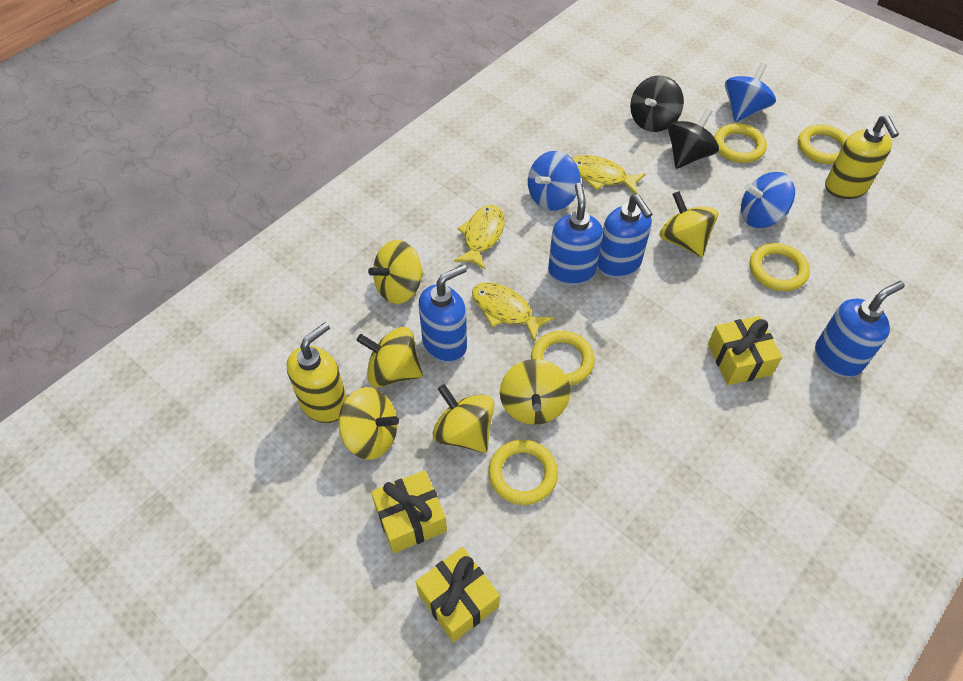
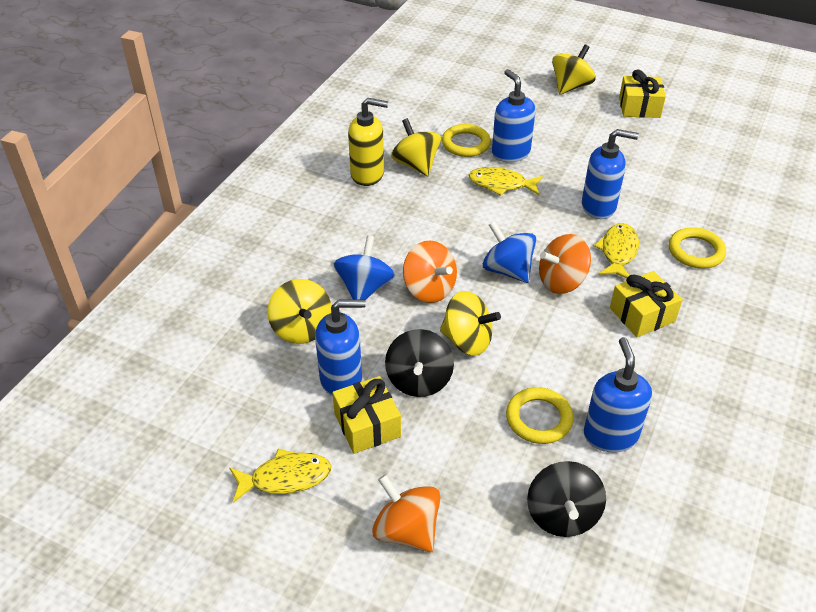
blue spinning top: 3 -> 2
orange spinning top: 0 -> 3
yellow ring: 5 -> 3
yellow soap dispenser: 2 -> 1
yellow spinning top: 6 -> 4

